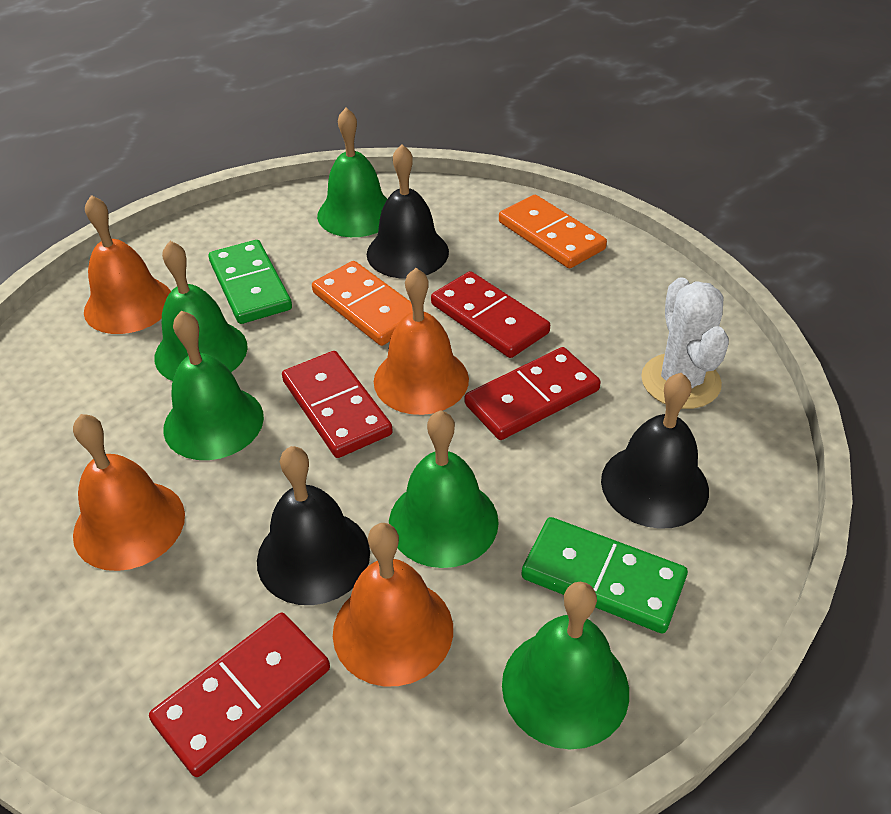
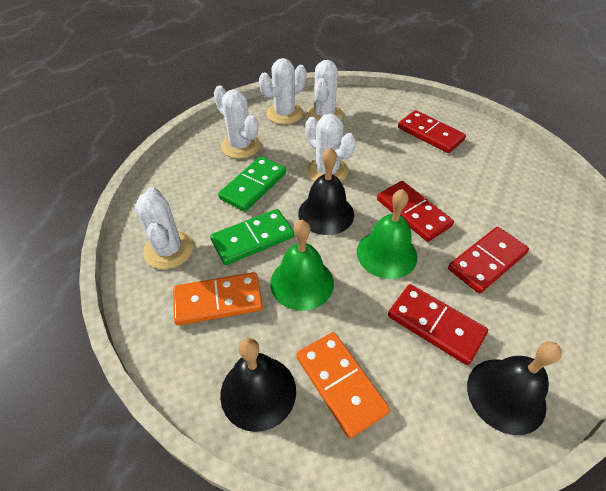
green bell: 5 -> 2
orange bell: 4 -> 0
white cactus: 1 -> 5

